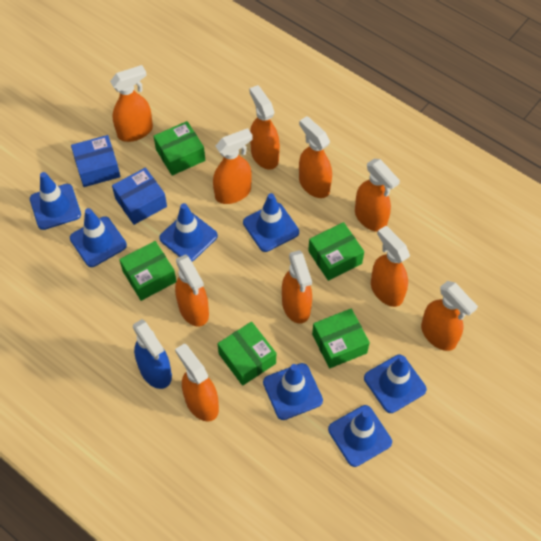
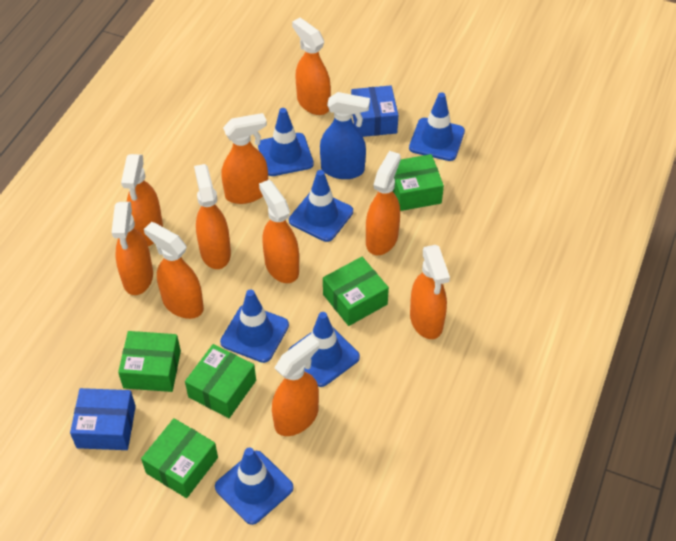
blue traffic cone: 7 -> 6

